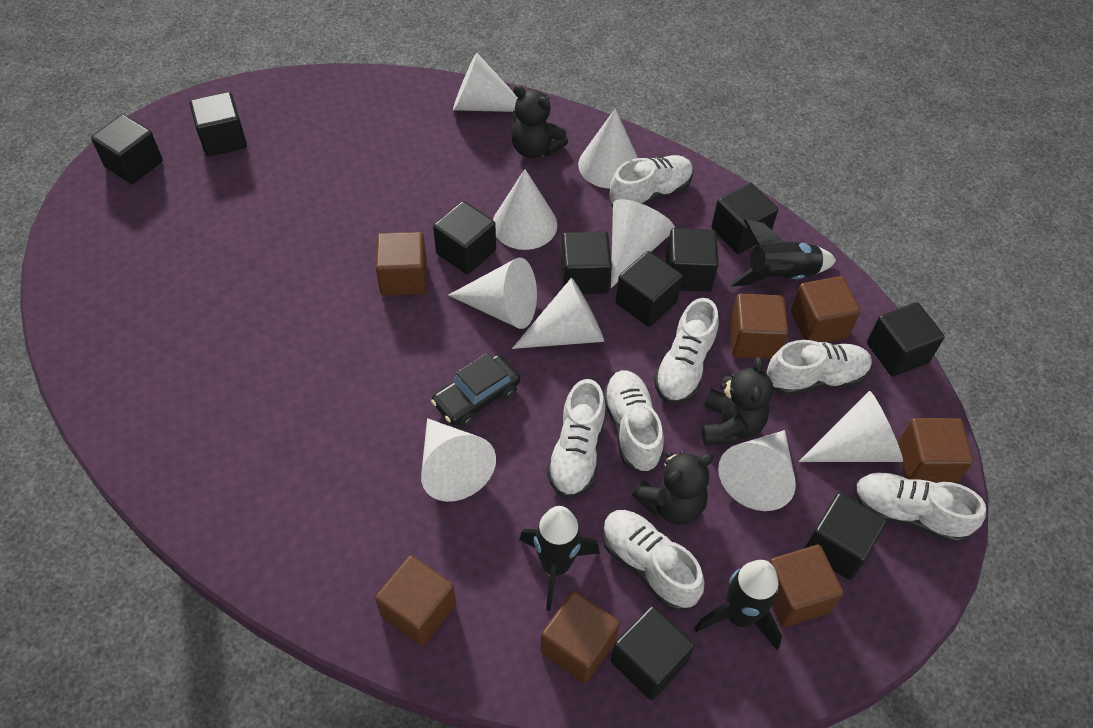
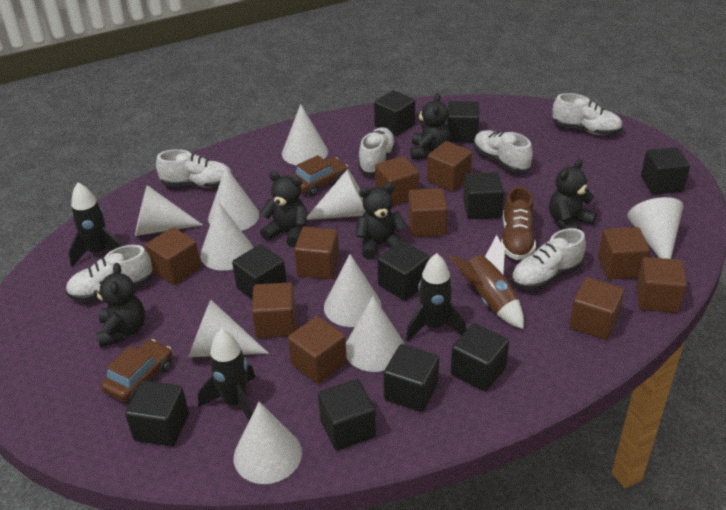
black car: 1 -> 0
black teddy bear: 3 -> 5
brown car: 0 -> 2
brown cube: 7 -> 10
brown rocket: 0 -> 1
brown shoe: 0 -> 1
white cone: 9 -> 10
white shoe: 7 -> 6

